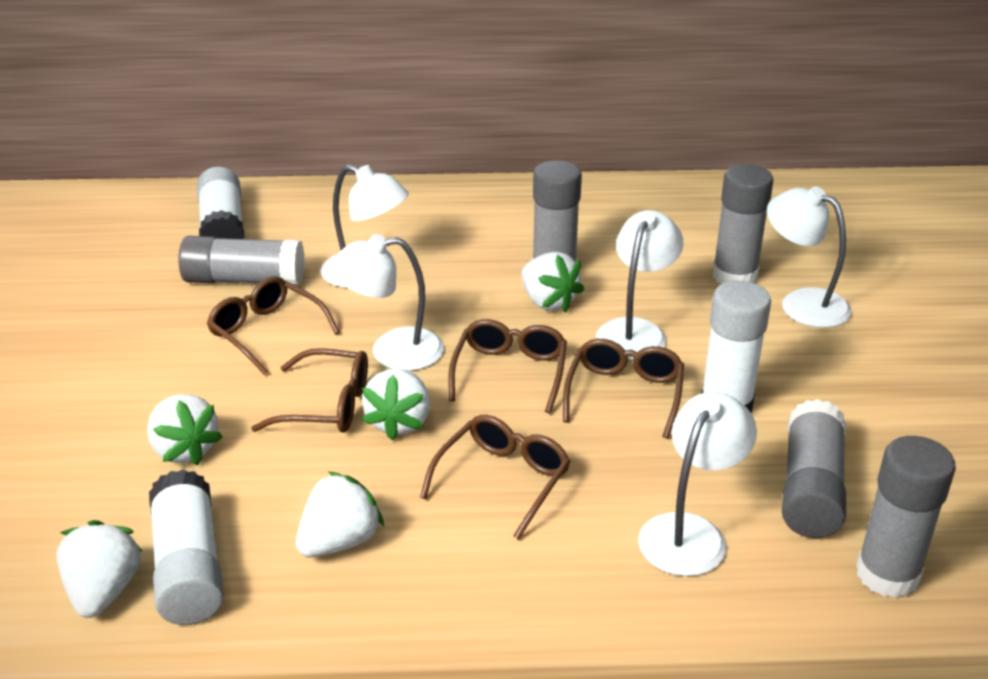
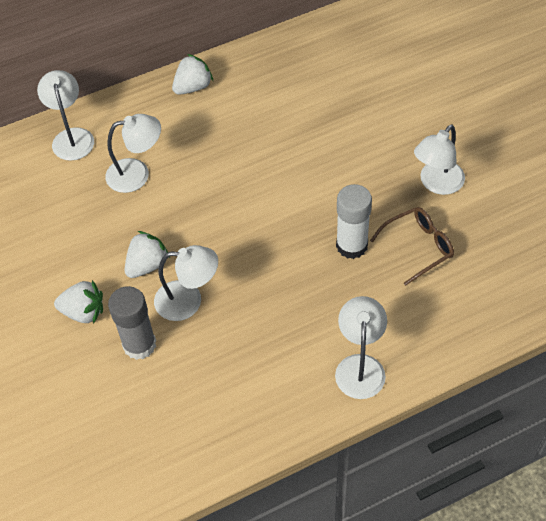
brown glasses: 5 -> 1
grey glue stick: 5 -> 1
white glue stick: 3 -> 1
white strawberry: 5 -> 3

